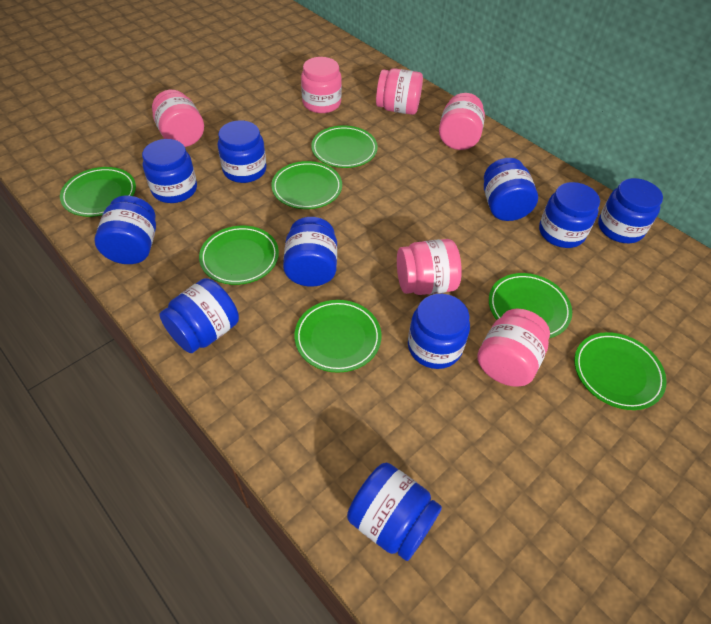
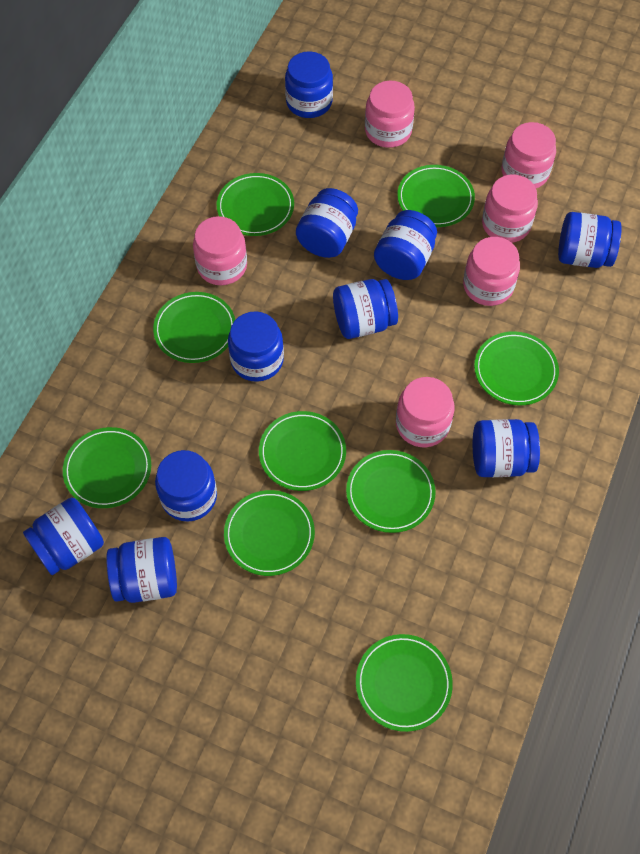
green plate: 7 -> 9

